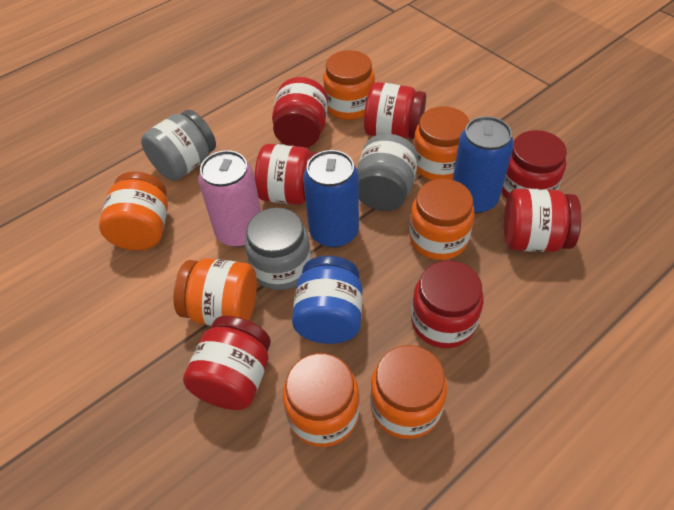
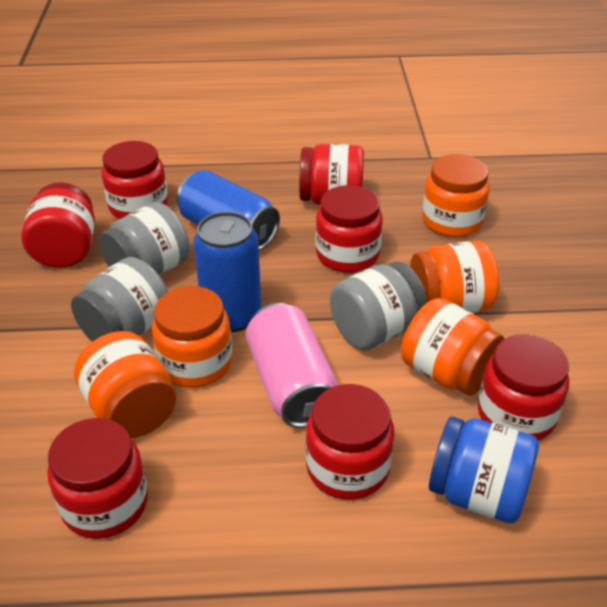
orange jar: 7 -> 5

